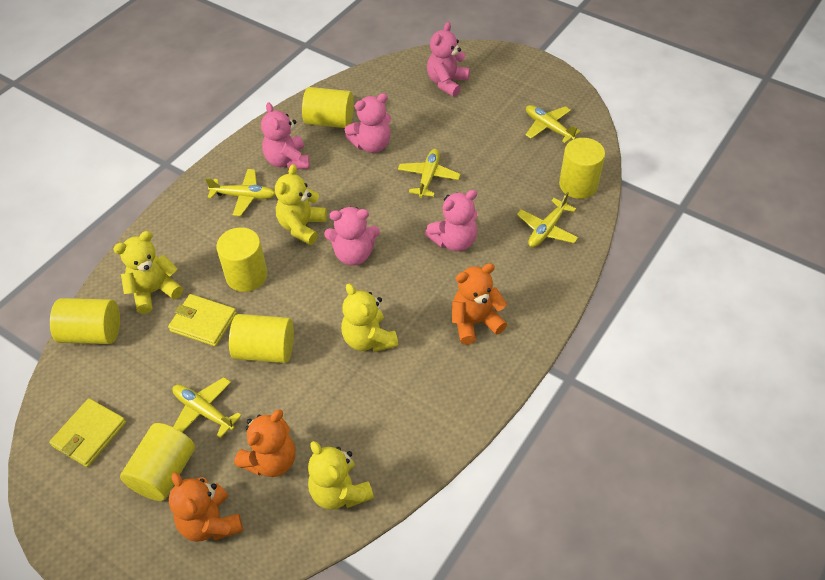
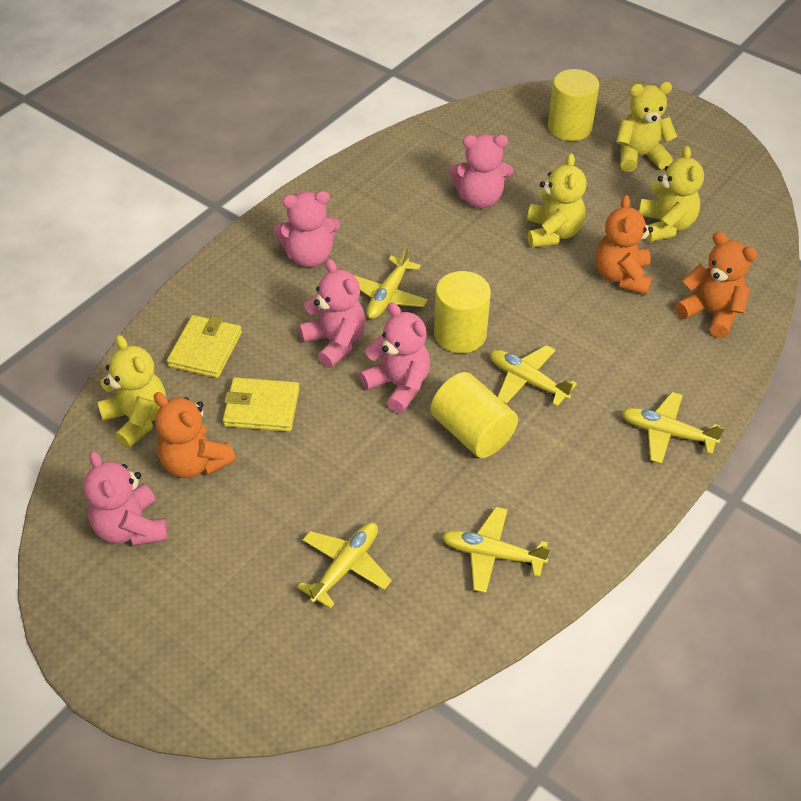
yellow cylinder: 6 -> 3

